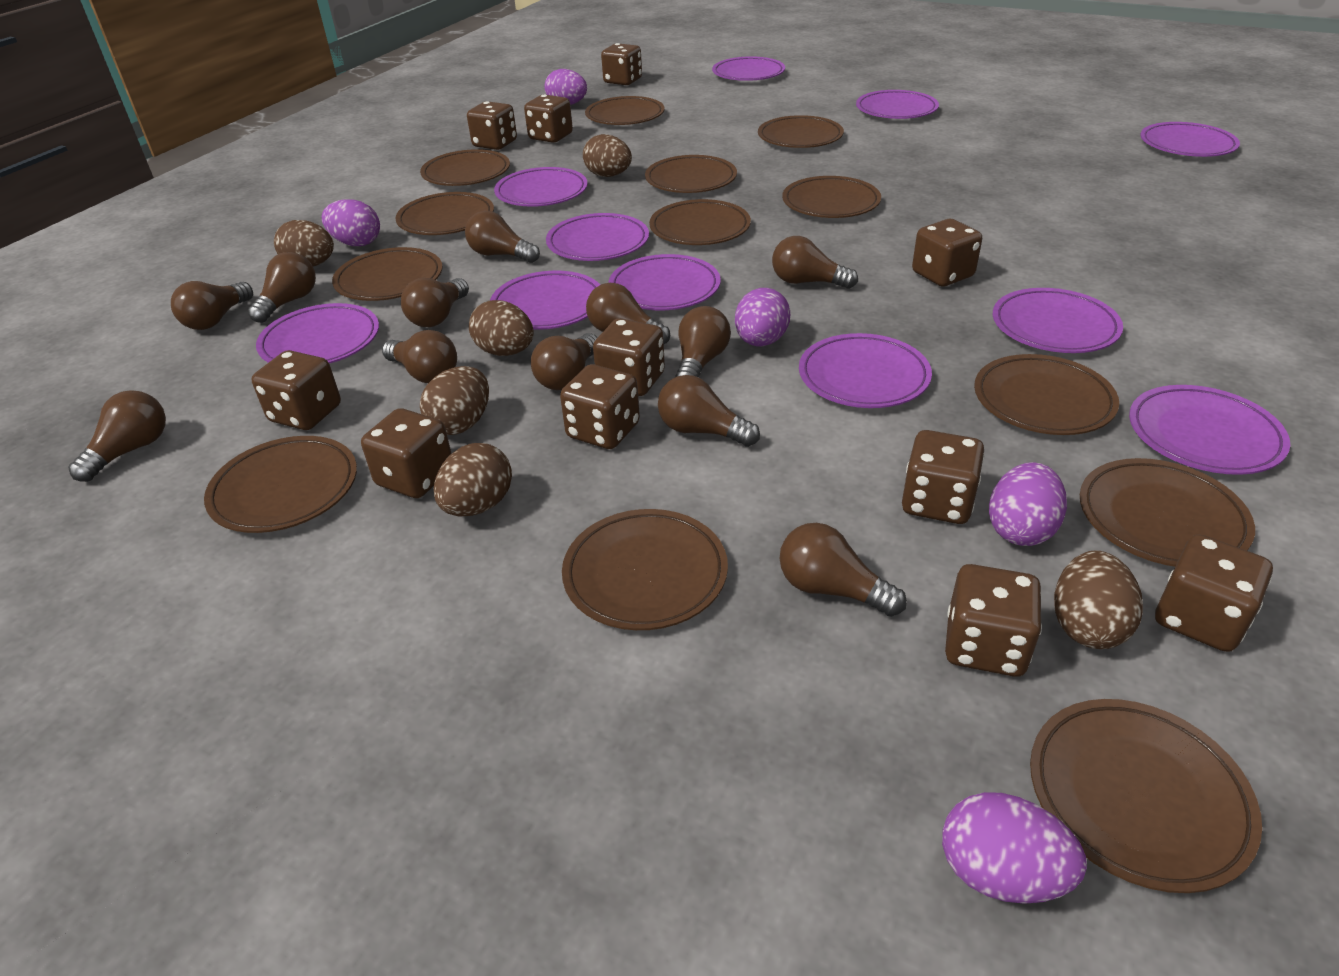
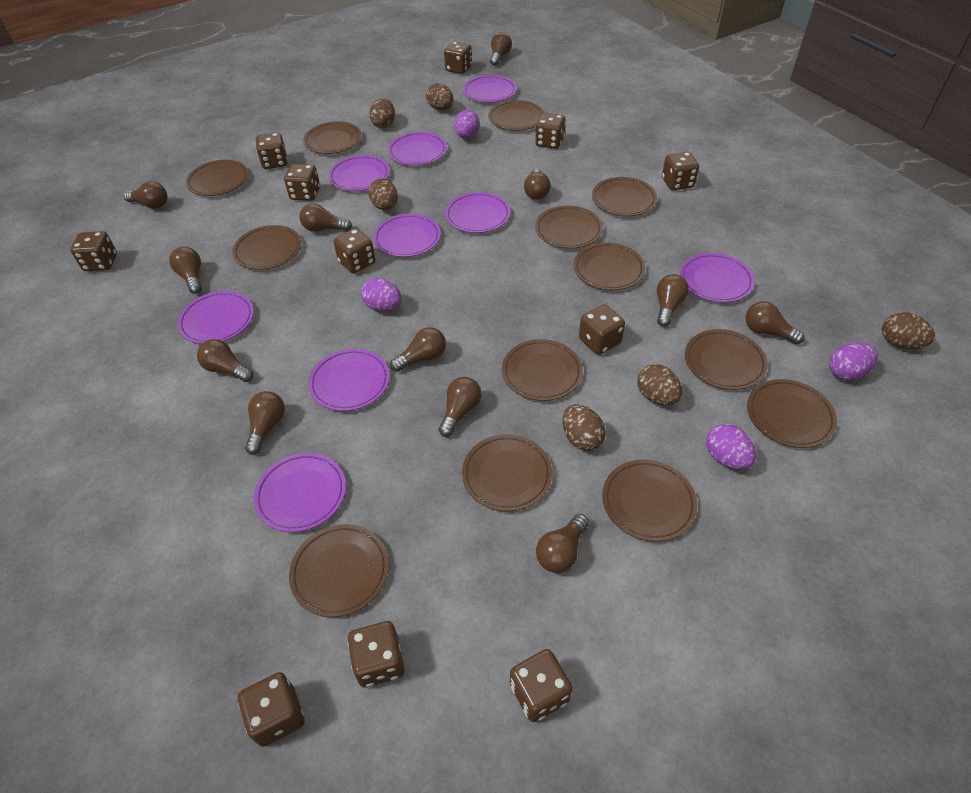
purple egg: 5 -> 4
purple plate: 11 -> 9

